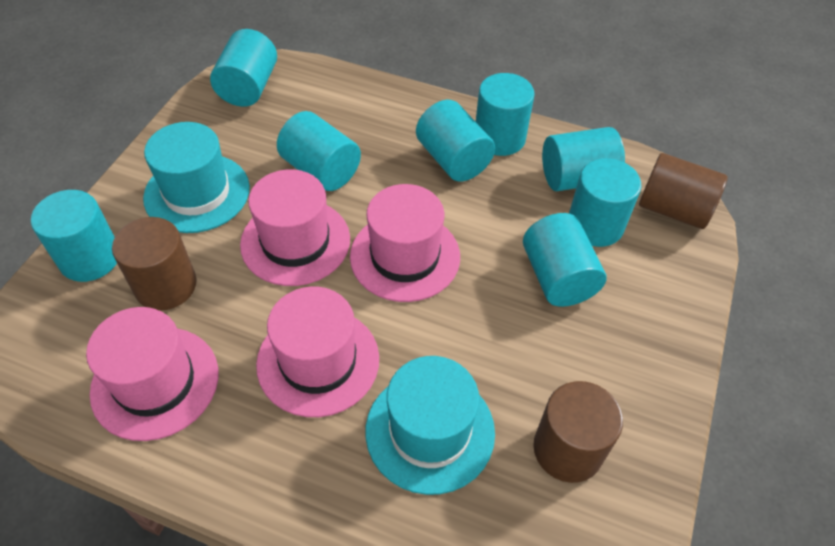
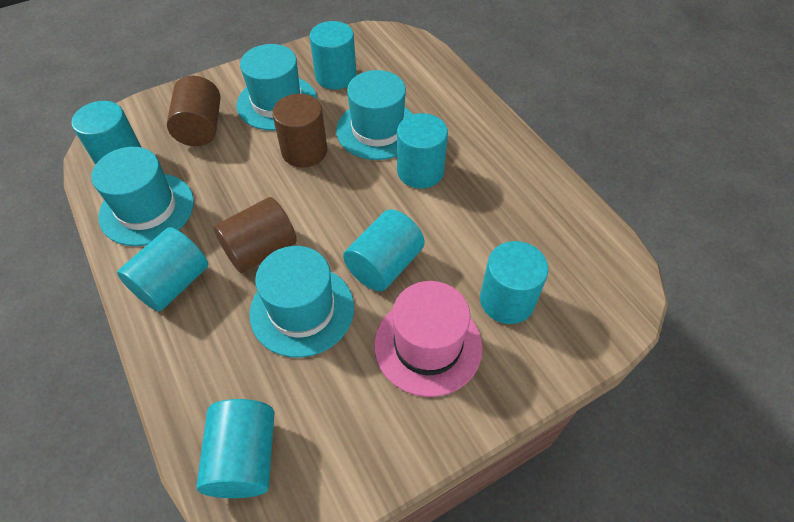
pink hat: 4 -> 1
turquoise cylinder: 8 -> 7
turquoise hat: 2 -> 4

